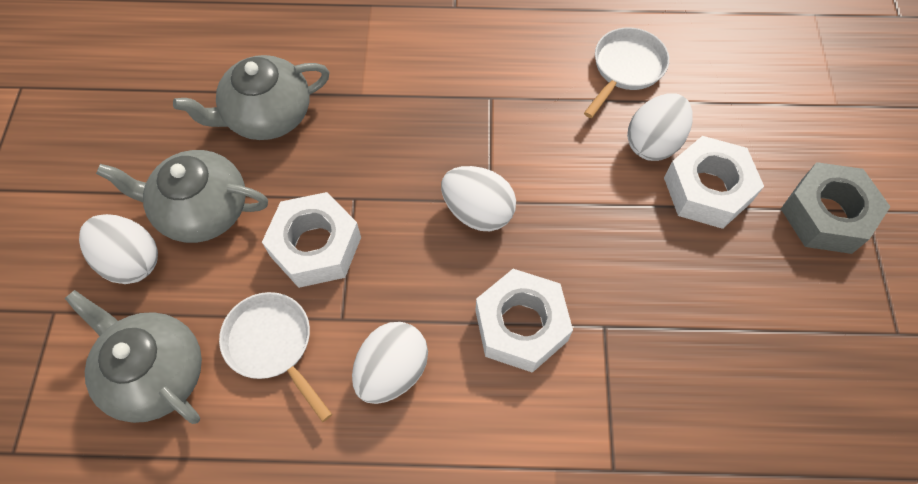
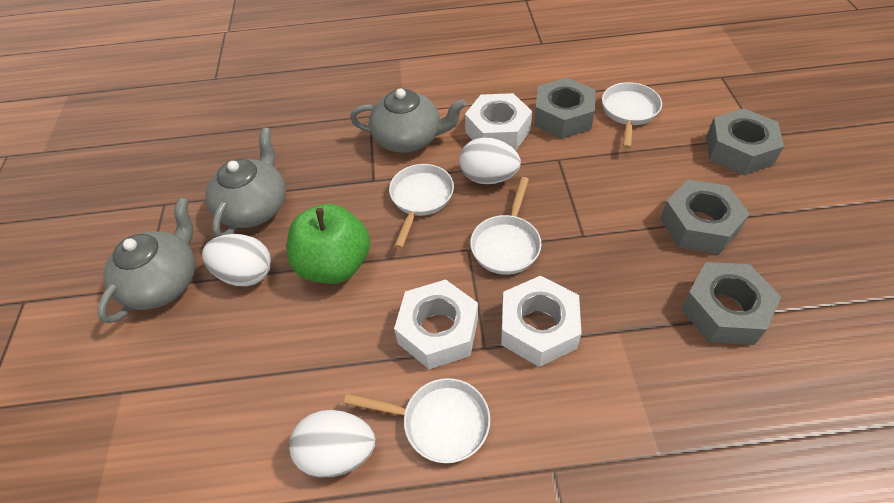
green apple: 0 -> 1
grey nut: 1 -> 4
white egg: 4 -> 3
white pan: 2 -> 4

